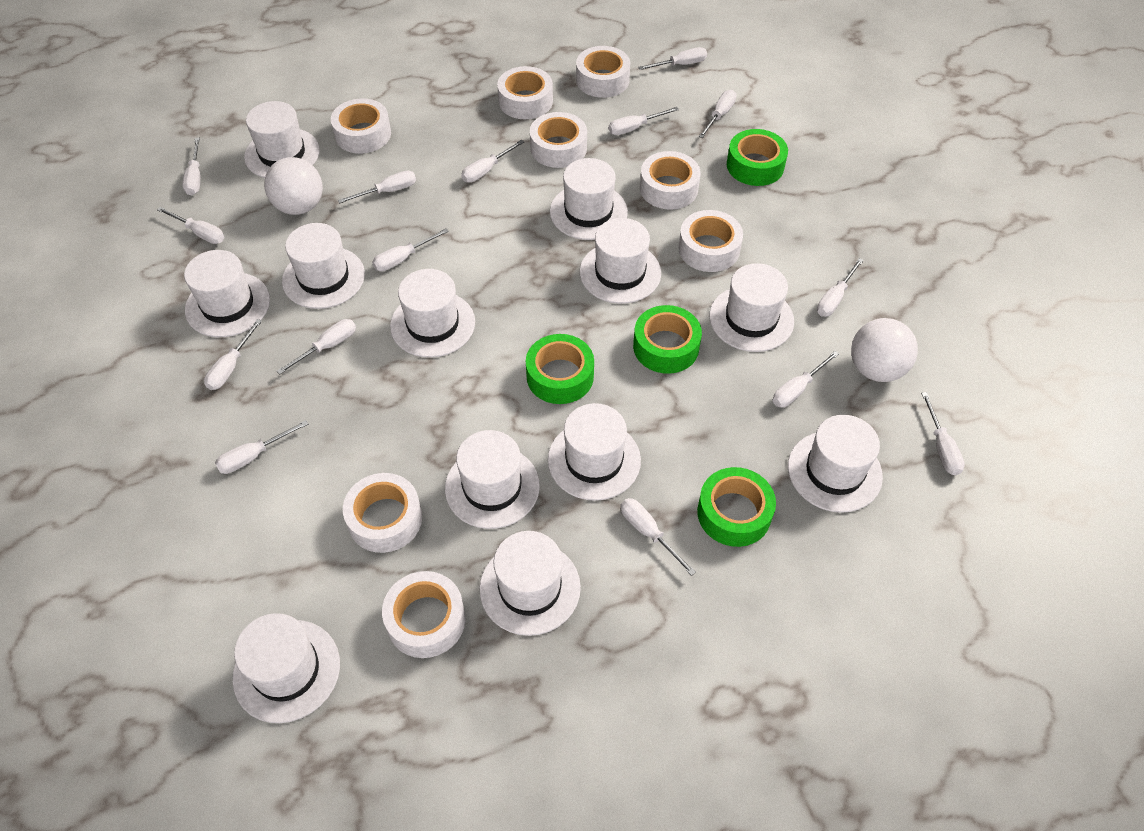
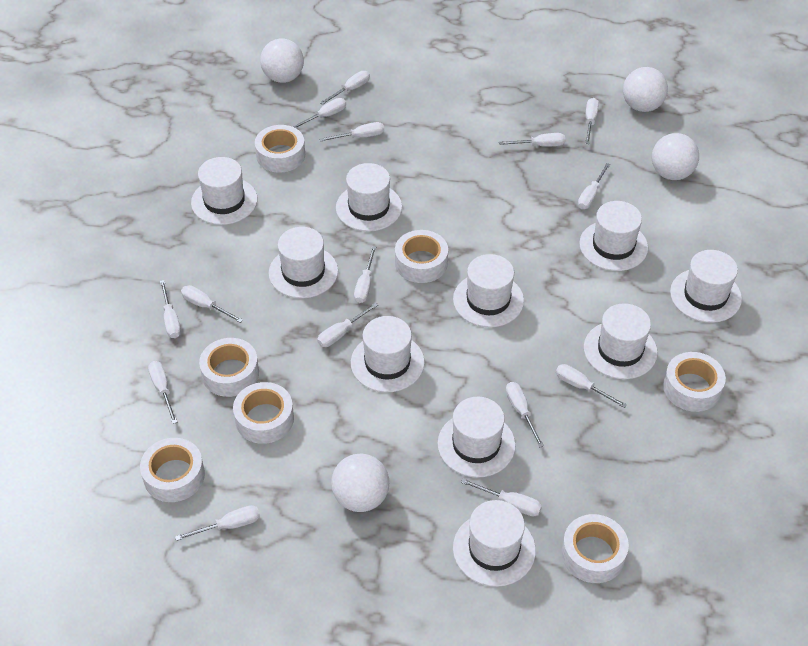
green tape: 4 -> 0
white ball: 2 -> 4
white hat: 12 -> 10
white tape: 8 -> 7

